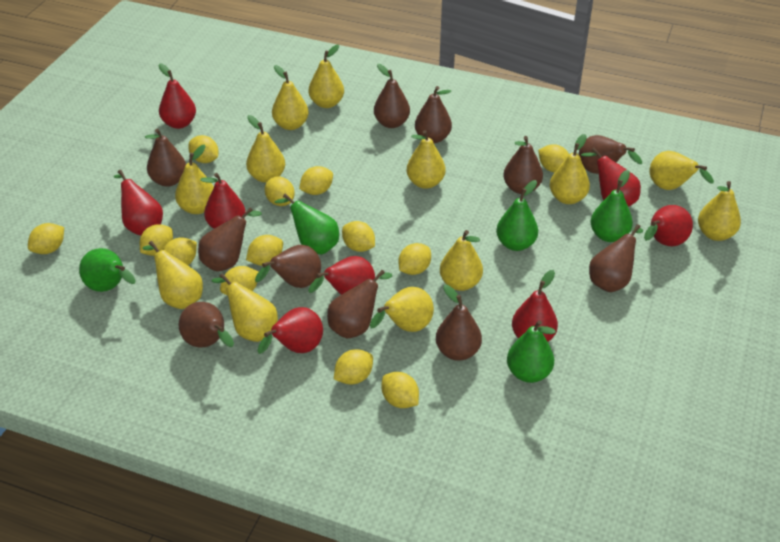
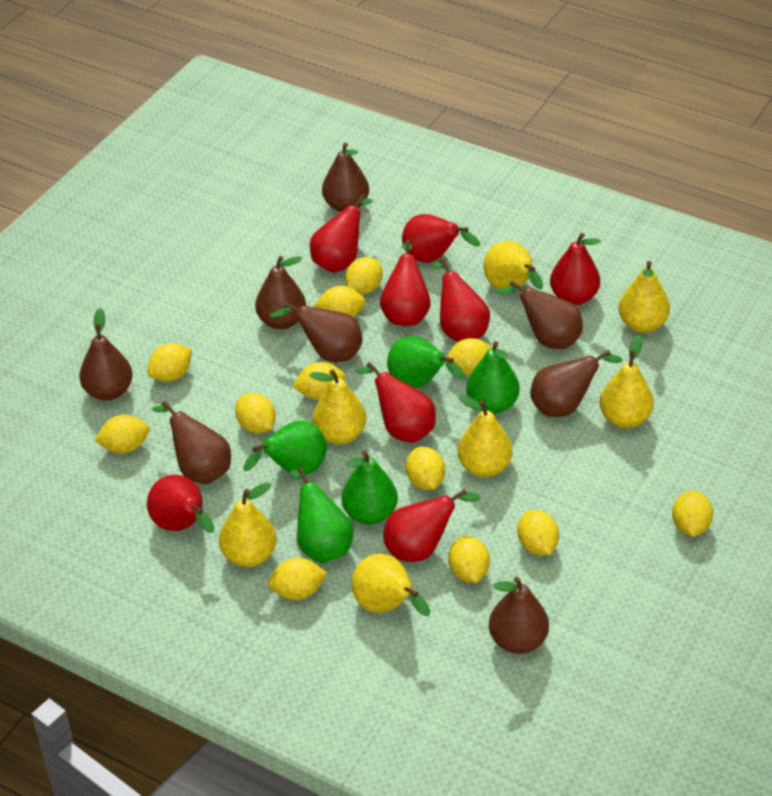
brown pear: 11 -> 8
yellow lemon: 13 -> 12
yellow pear: 12 -> 7

